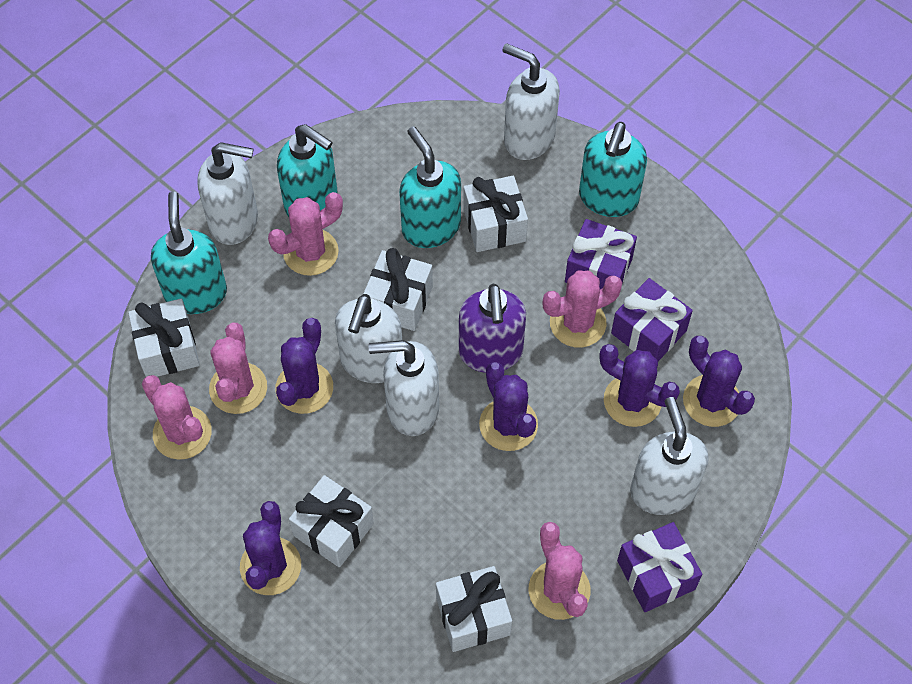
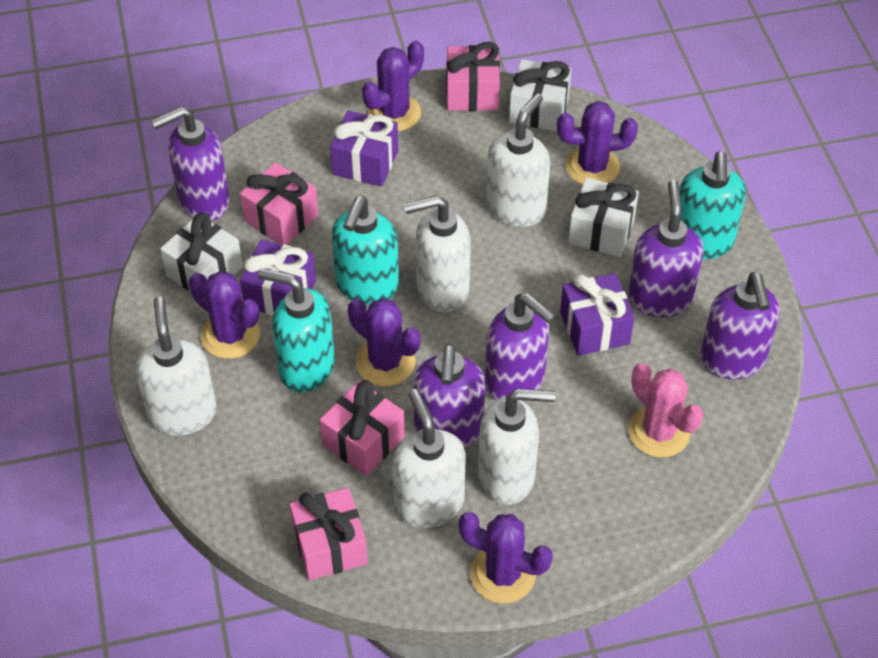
pink cactus: 5 -> 1
pink gift: 0 -> 4
purple soap dispenser: 1 -> 5
turquoise soap dispenser: 4 -> 3
white gift: 5 -> 3

